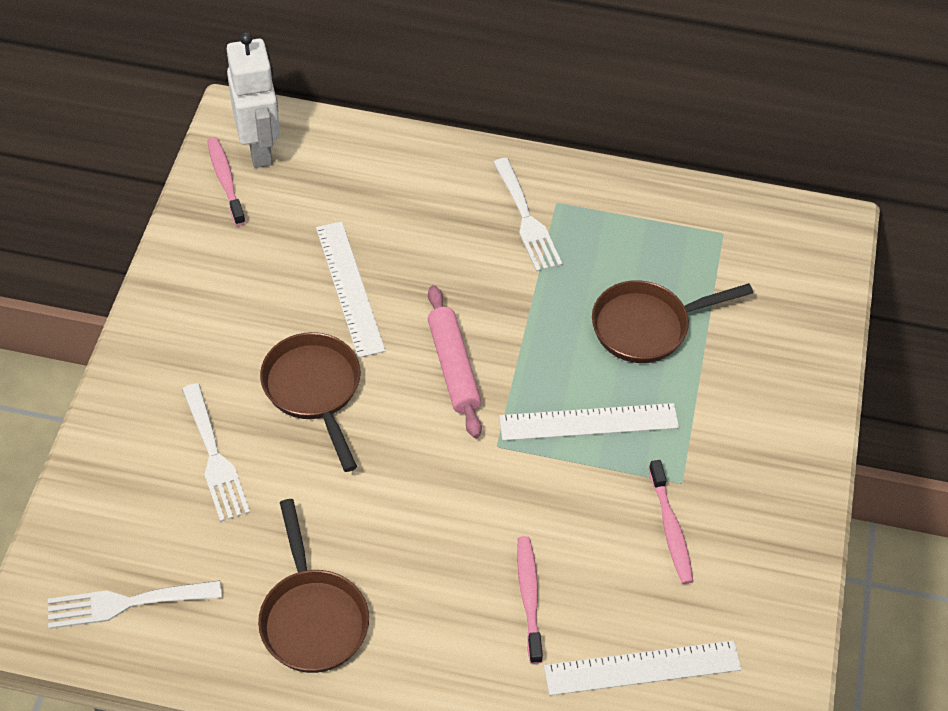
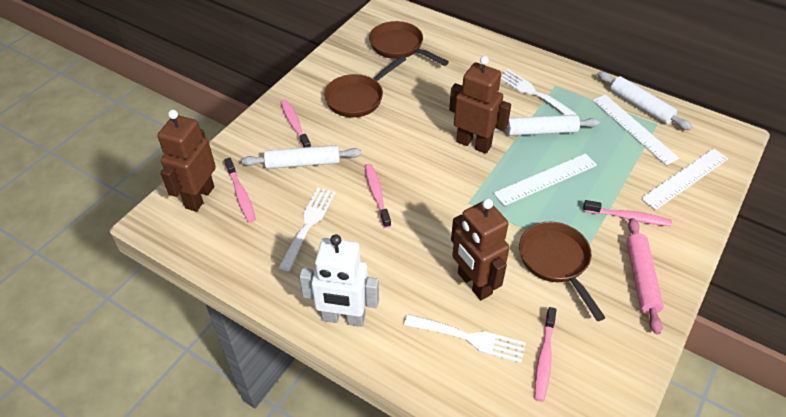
brown robot: 0 -> 3
pink toothbrush: 3 -> 5
white rolling pin: 0 -> 3

